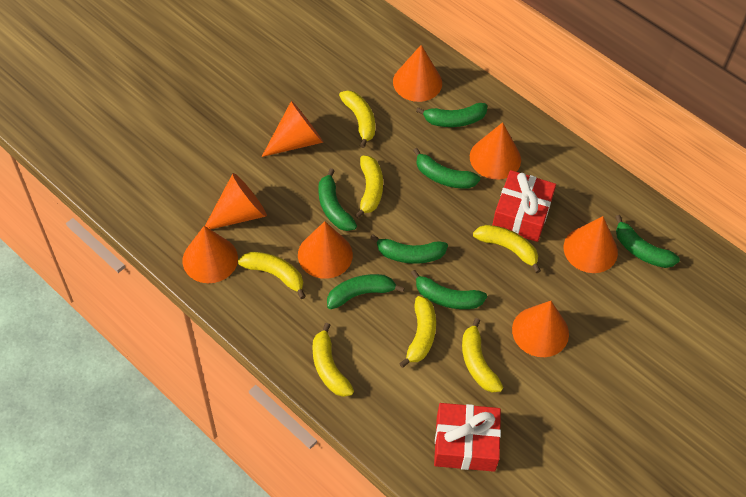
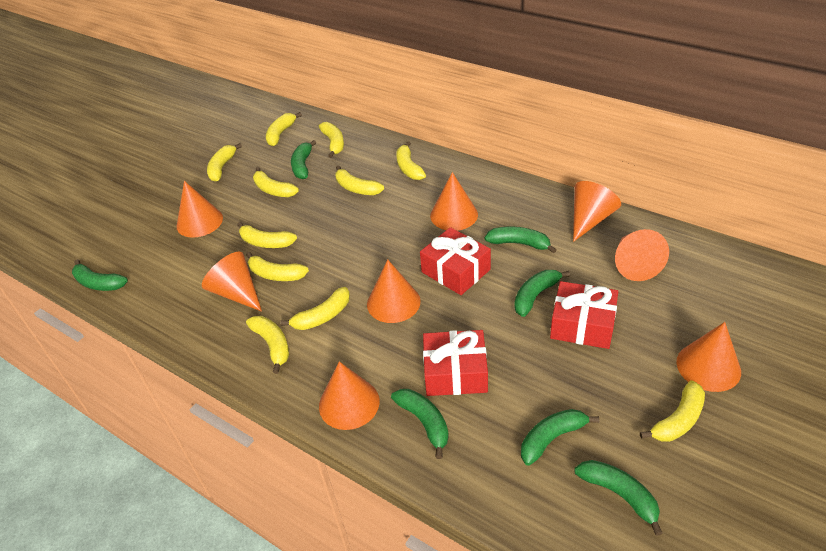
red gift: 2 -> 3
yellow banana: 7 -> 11

